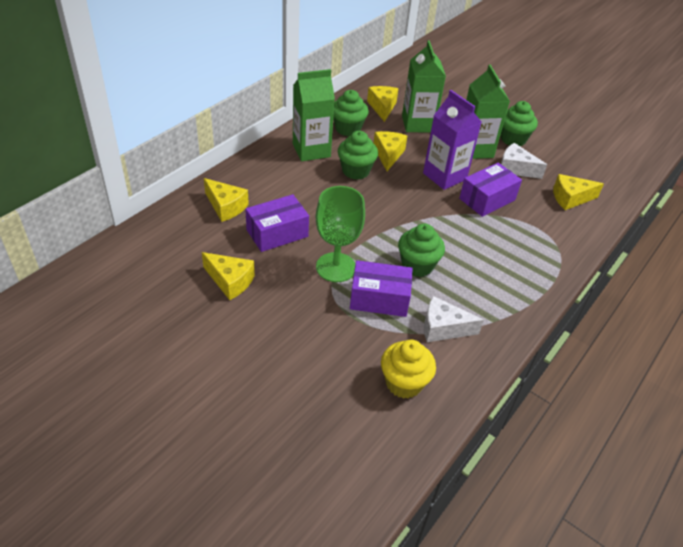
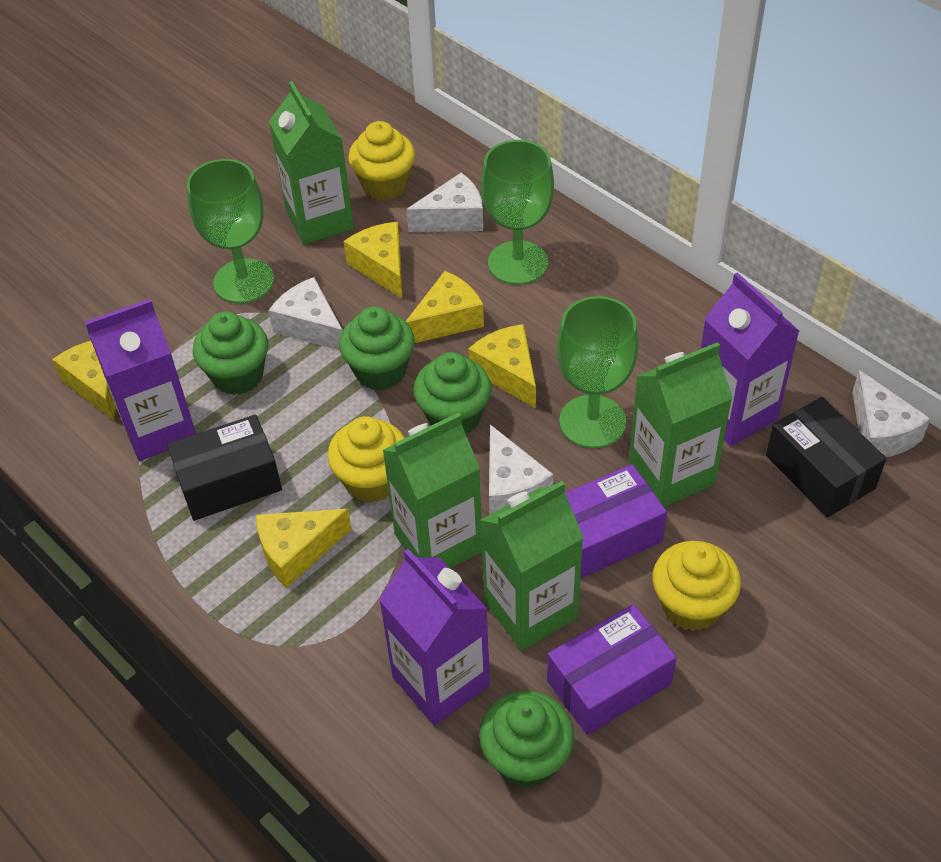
black box: 0 -> 2
green carton: 3 -> 4
green goblet: 1 -> 3
purple box: 3 -> 2
purple carton: 1 -> 3
white cheese: 2 -> 4
yellow cupcake: 1 -> 3

